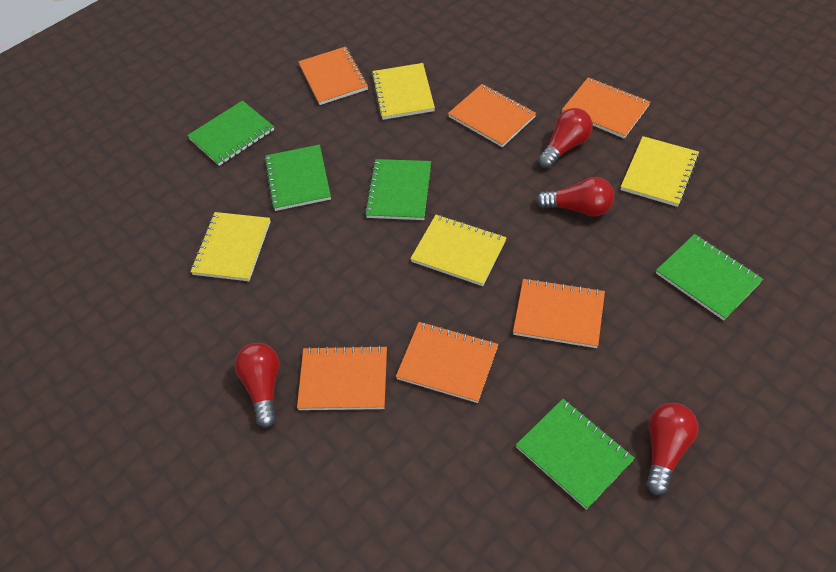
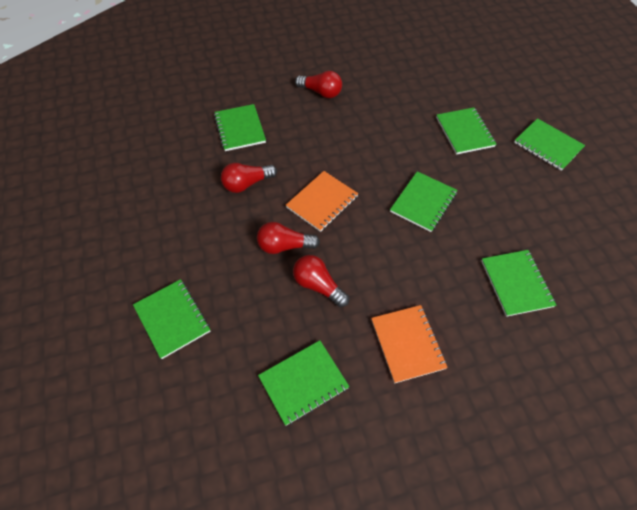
green notebook: 5 -> 7
orange notebook: 6 -> 2
yellow notebook: 4 -> 0

